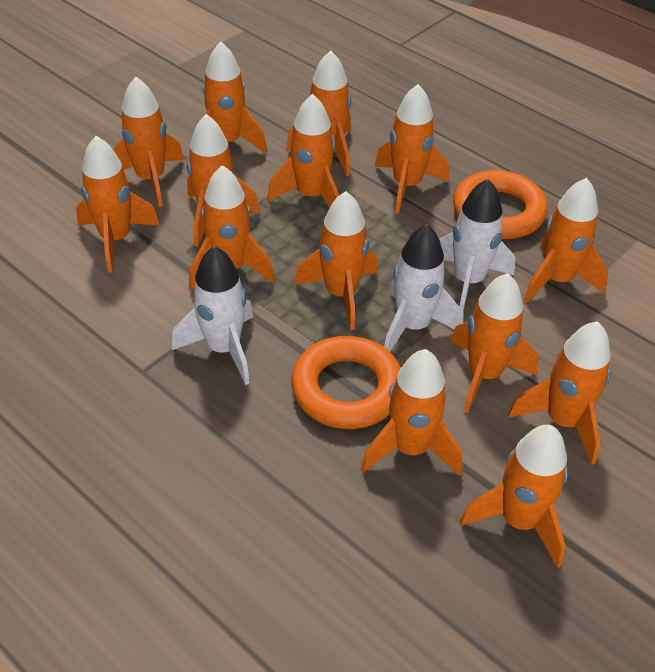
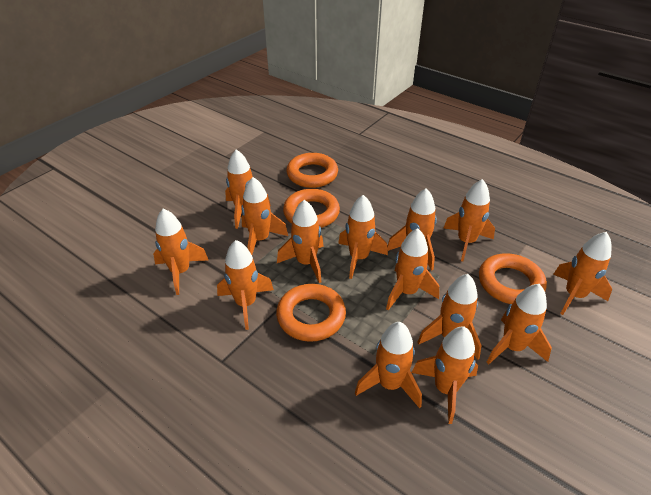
orange ring: 2 -> 4
white rocket: 3 -> 0

